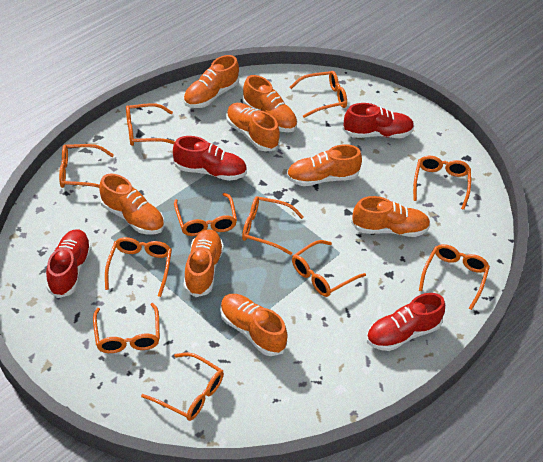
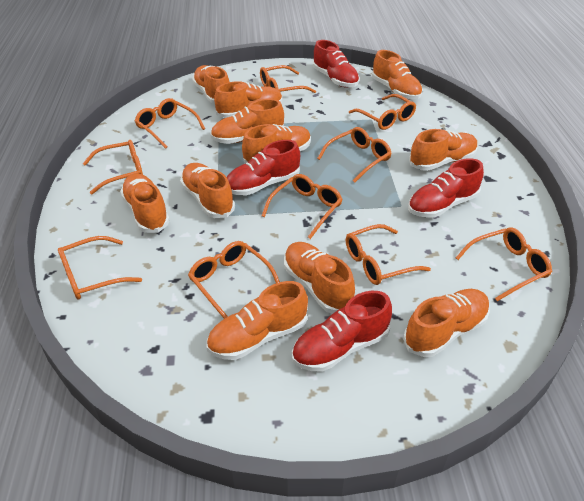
orange glasses: 11 -> 10
orange shoe: 8 -> 11

